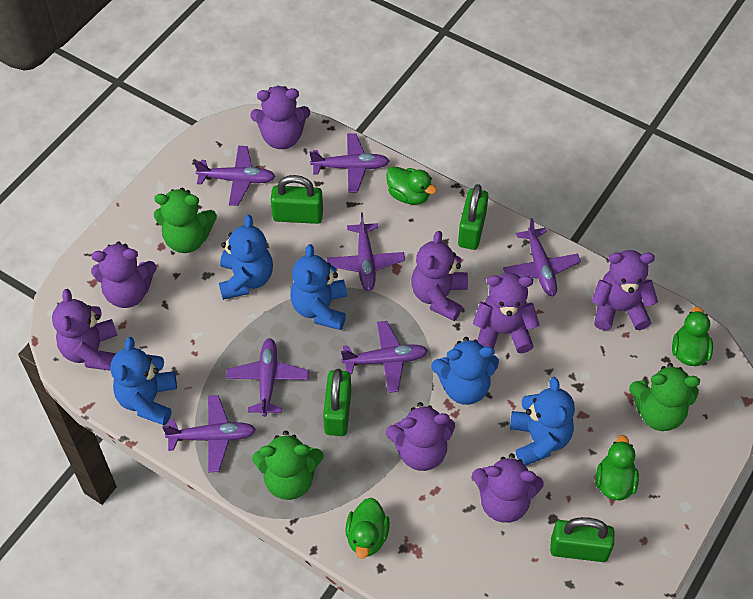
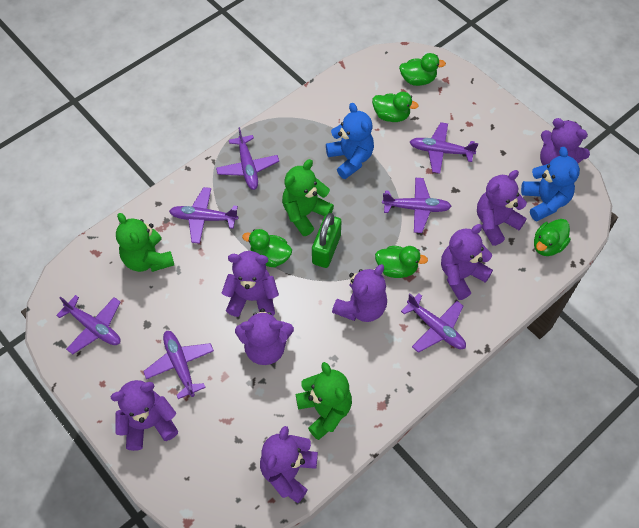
blue teddy bear: 5 -> 2
green duck: 4 -> 5
green padlock: 4 -> 1

